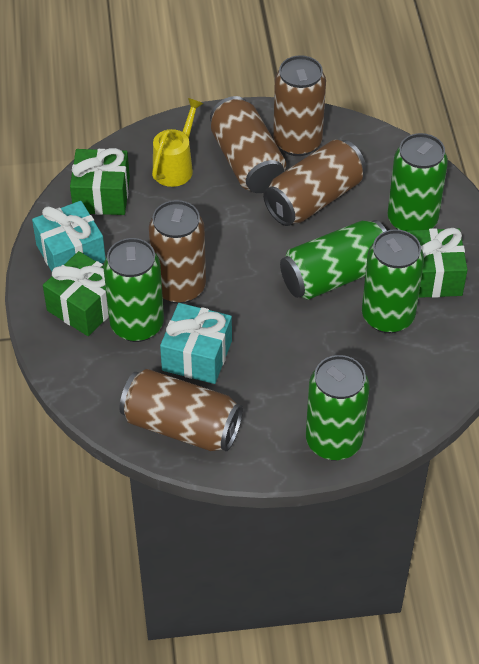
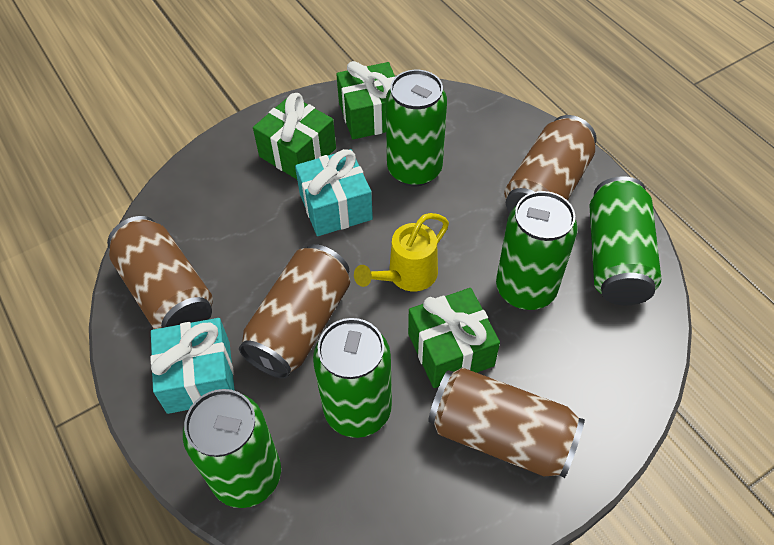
brown can: 5 -> 4

